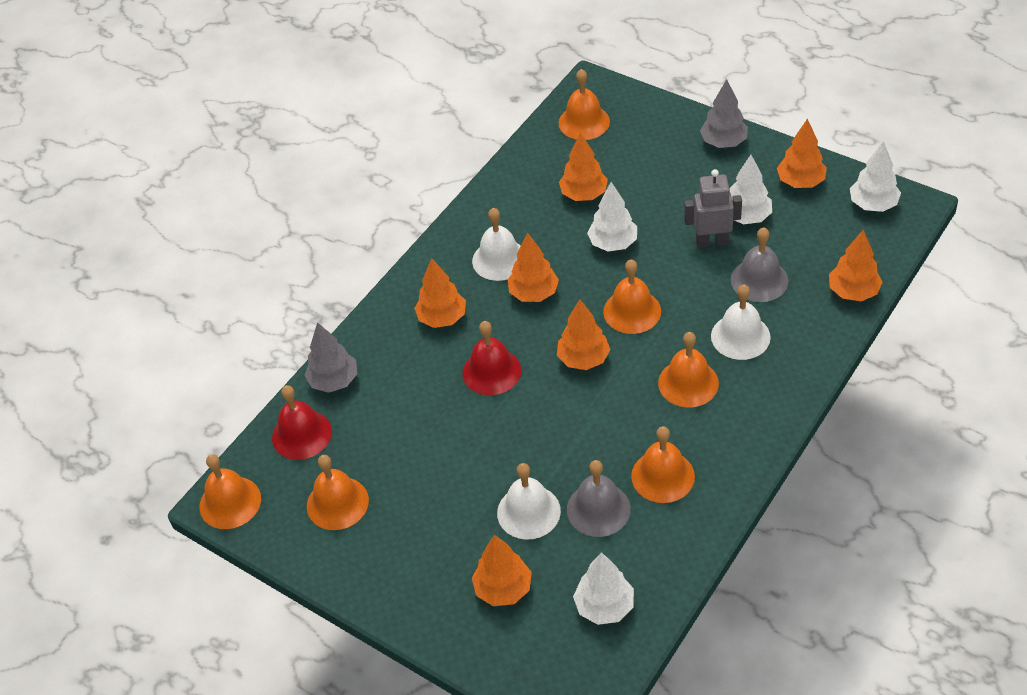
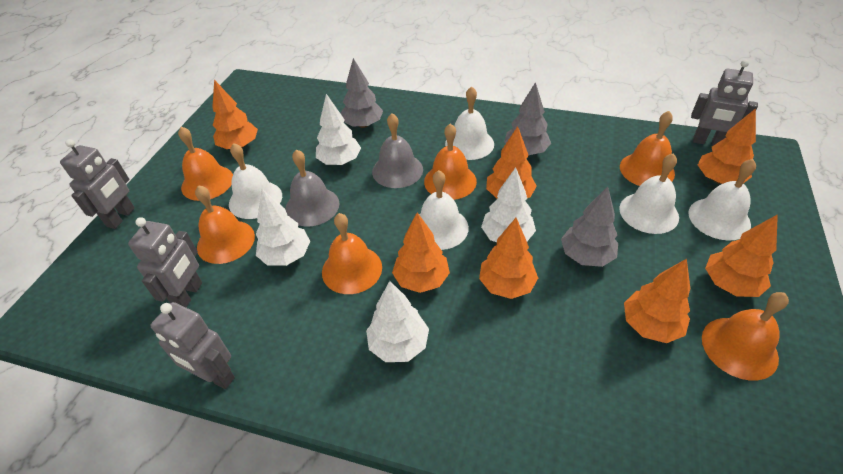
grey robot: 1 -> 4
grey tree: 2 -> 3
red bell: 2 -> 0
white bell: 3 -> 5

